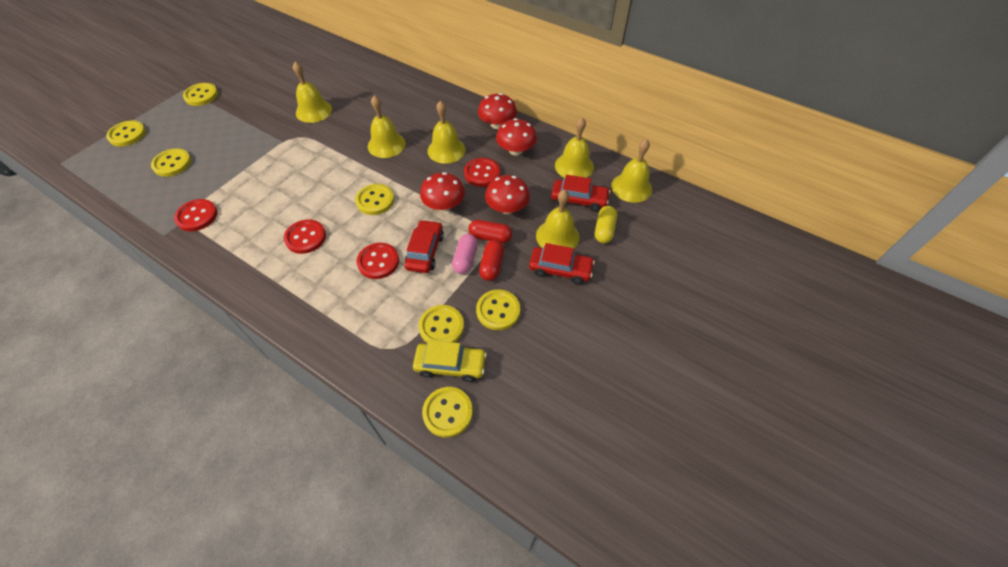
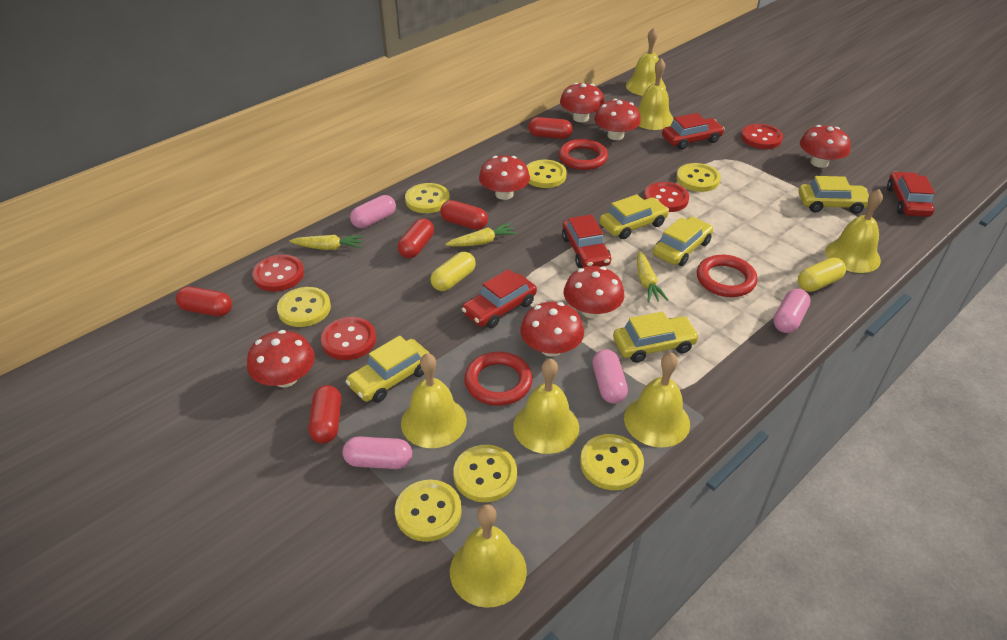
pink capsule: 1 -> 4
red capsule: 2 -> 5
red car: 3 -> 4
red mushroom: 4 -> 7
red ring: 0 -> 3
yellow bell: 6 -> 7
yellow capsule: 1 -> 2
yellow car: 1 -> 5
yellow carrot: 0 -> 3

